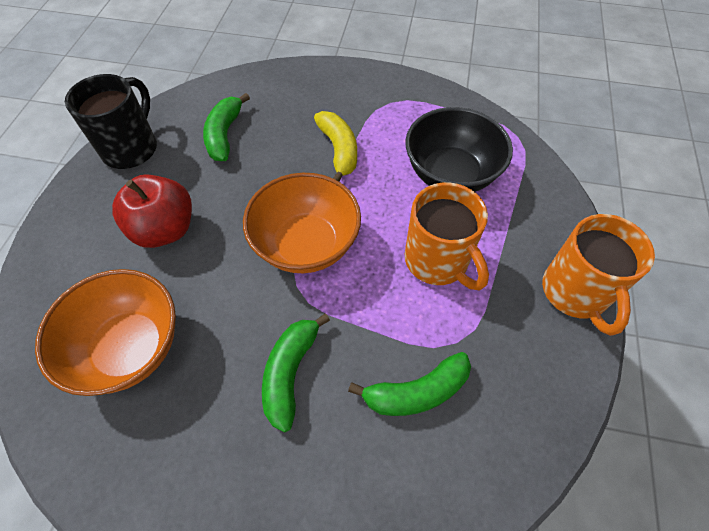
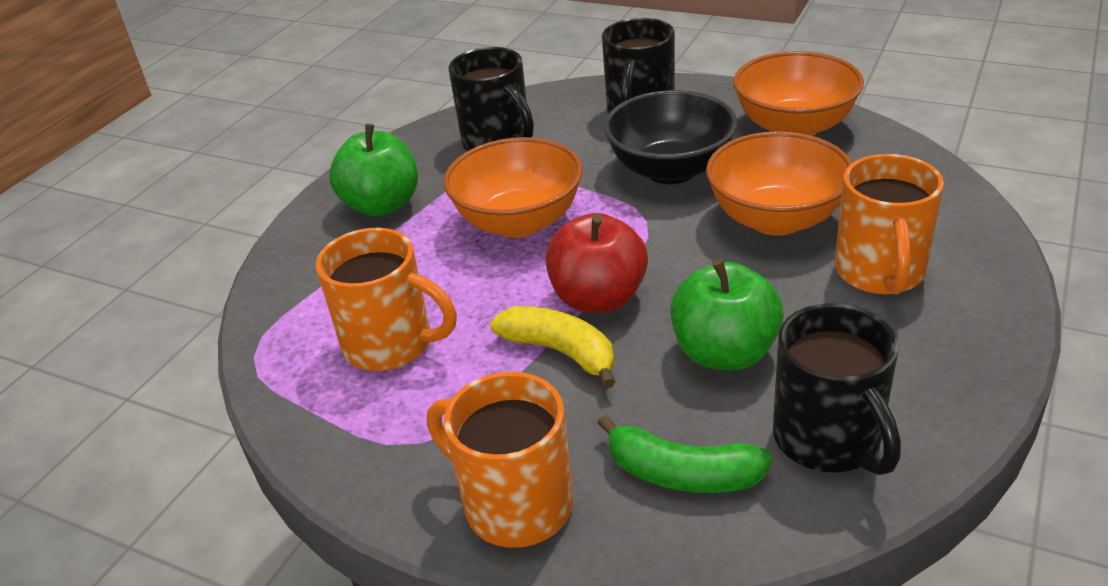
black mug: 1 -> 3
green apple: 0 -> 2
green banana: 3 -> 1
orange bowl: 2 -> 3
orange mug: 2 -> 3

